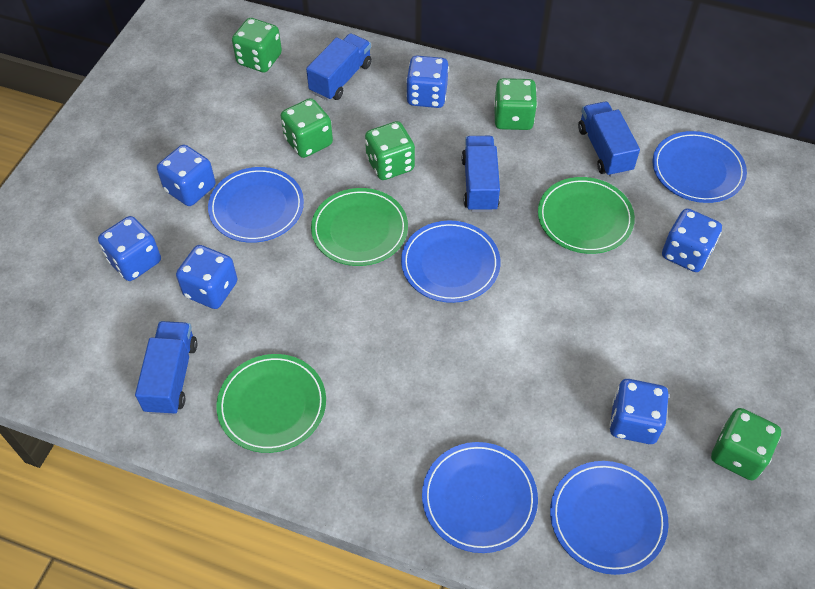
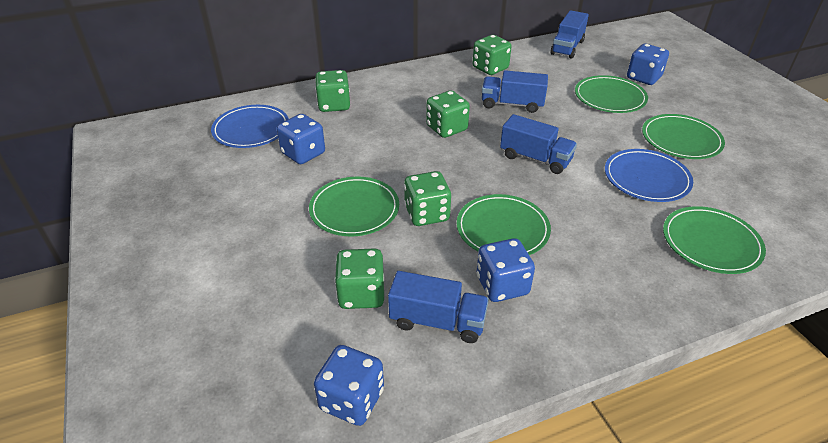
blue dice: 6 -> 4
blue plate: 5 -> 2
green plate: 3 -> 5

